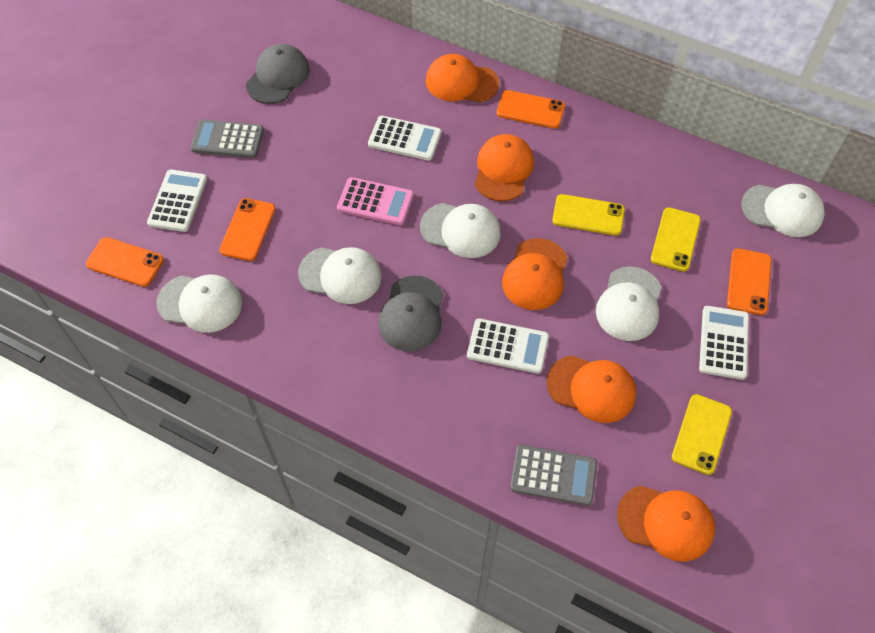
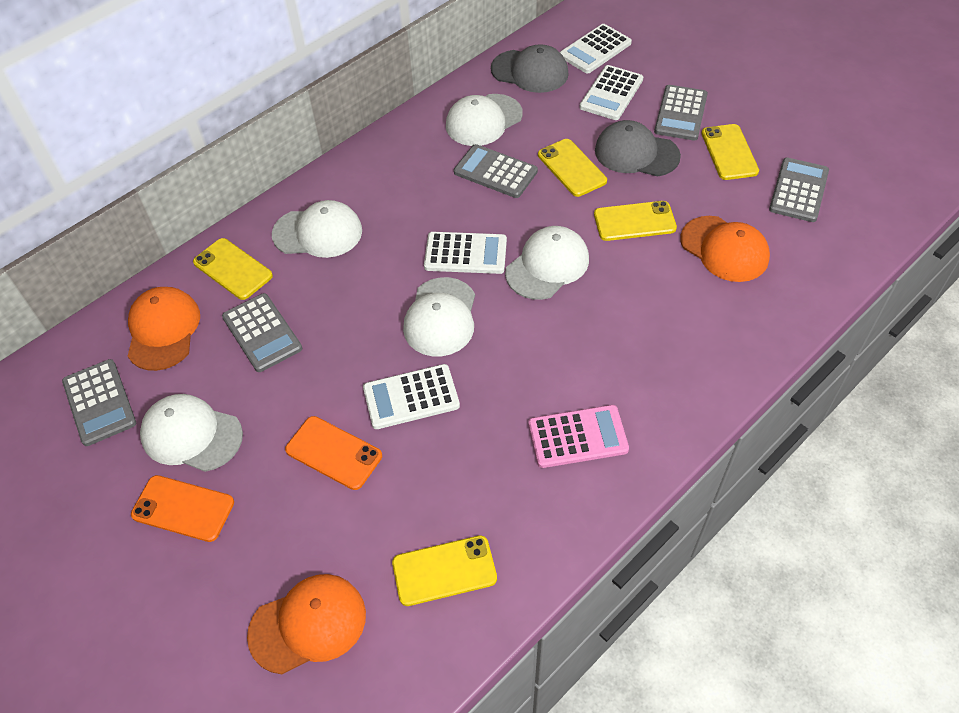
grey calculator: 2 -> 5
orange cap: 5 -> 3
orange phone: 4 -> 2
yellow phone: 3 -> 5

